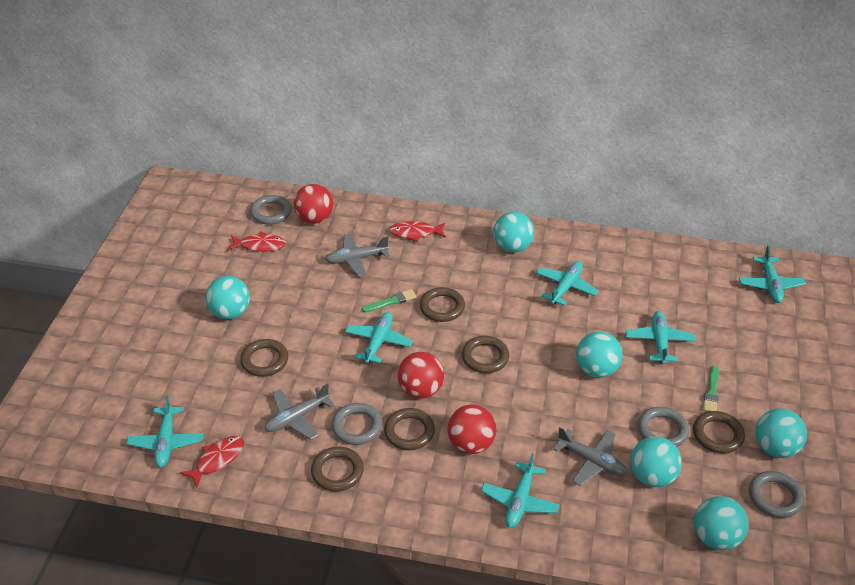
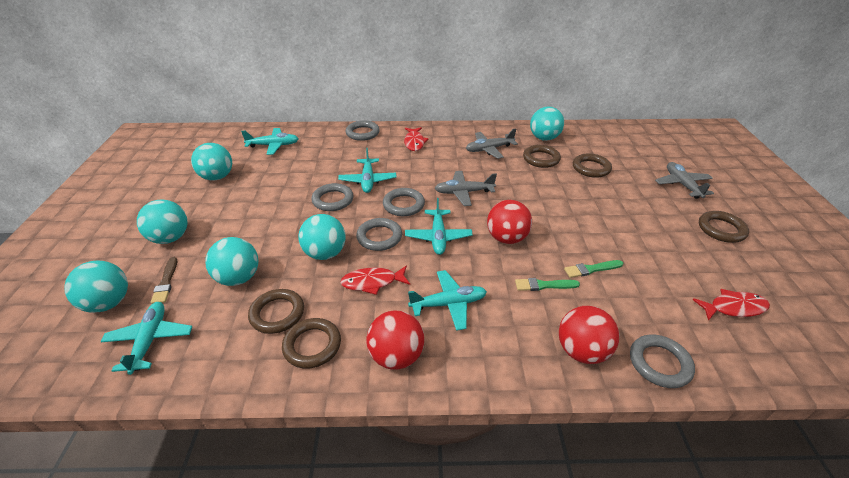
brown brush: 0 -> 1
brown ring: 6 -> 5
grey ring: 4 -> 5
turquoise plane: 6 -> 5

